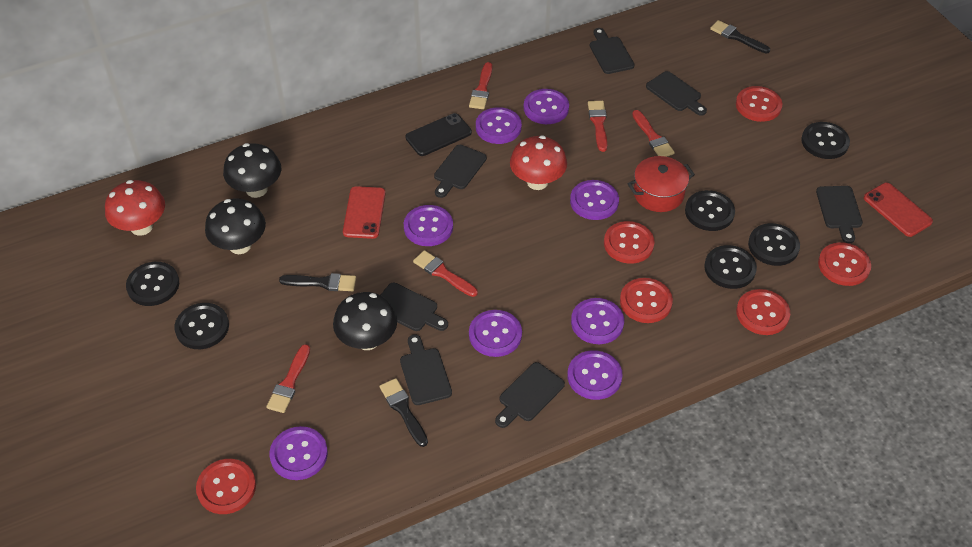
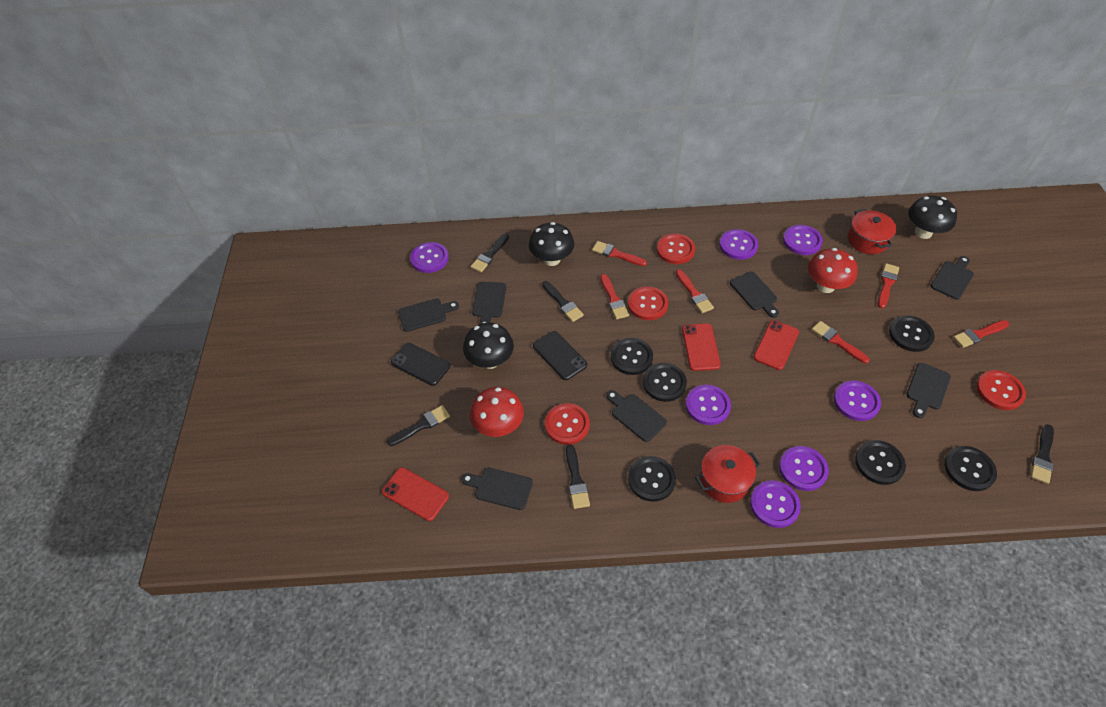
black brush: 3 -> 5
black phone: 1 -> 2
purple button: 8 -> 7
red brush: 5 -> 6
red button: 6 -> 4
red phone: 2 -> 3
red pot: 1 -> 2

